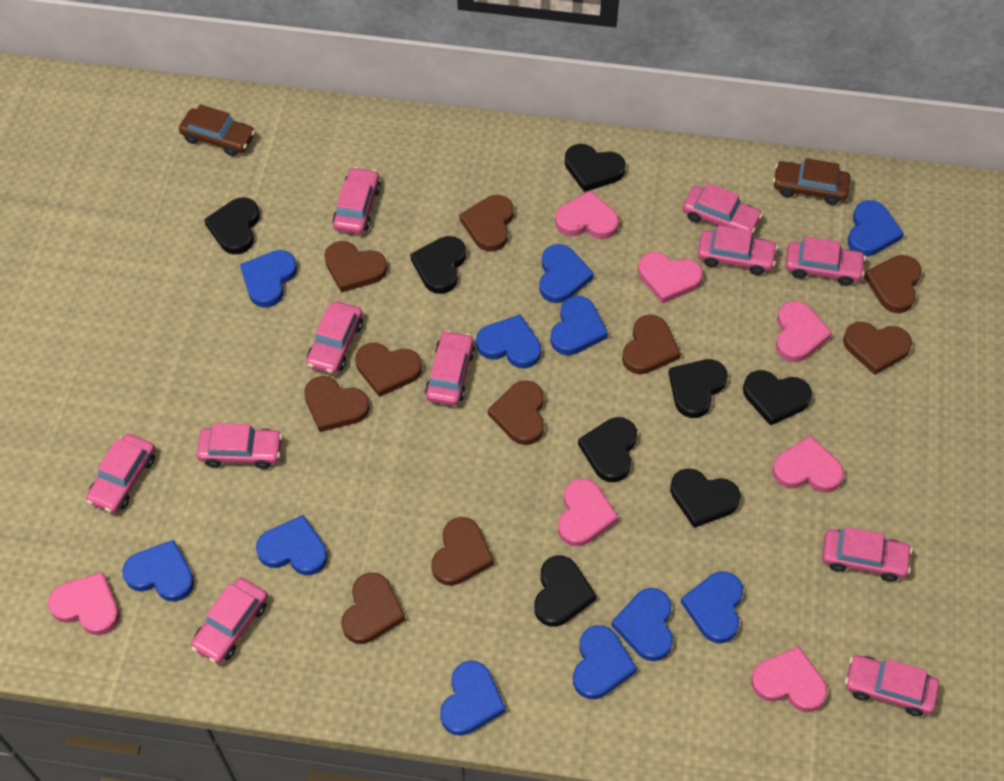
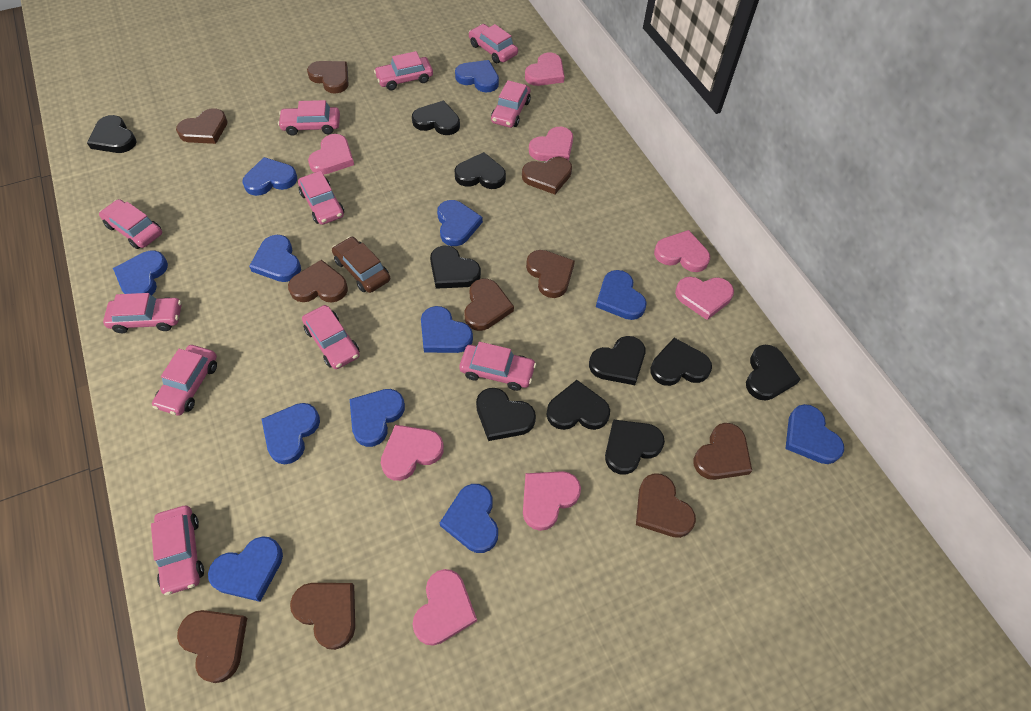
black heart: 8 -> 10
blue heart: 11 -> 12
brown car: 2 -> 1
pink heart: 7 -> 8

